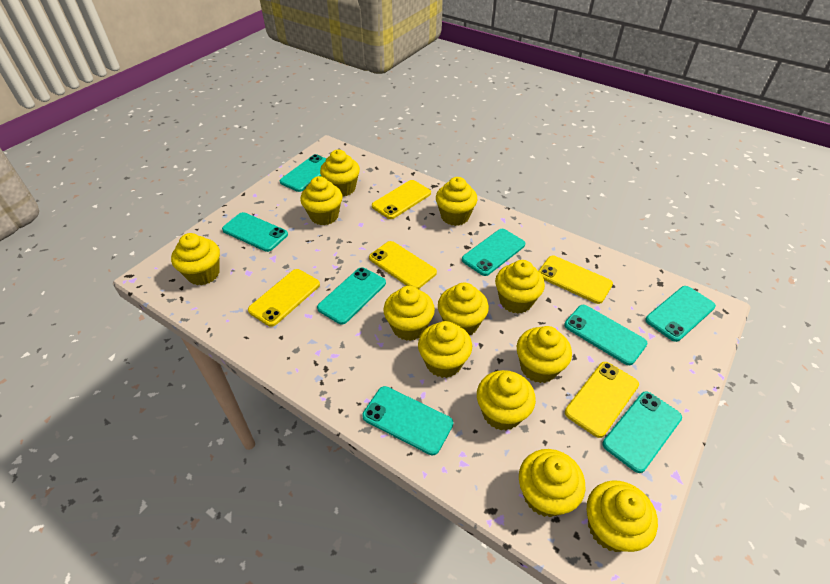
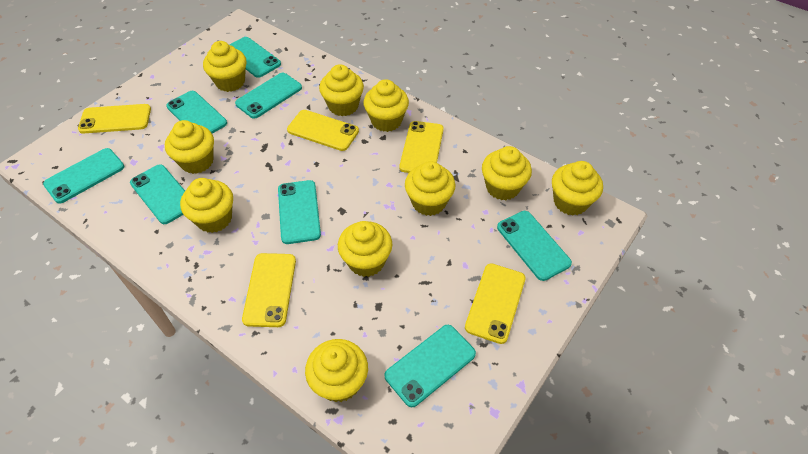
yellow cupcake: 12 -> 10

